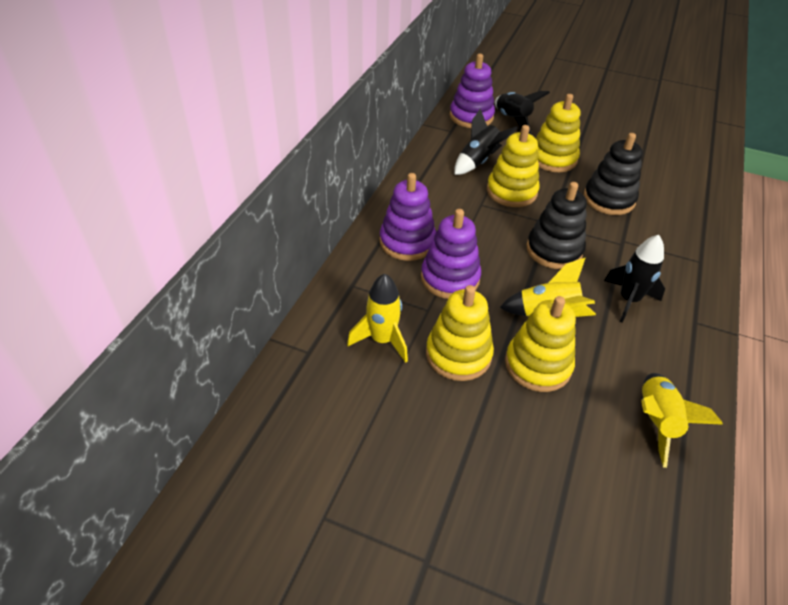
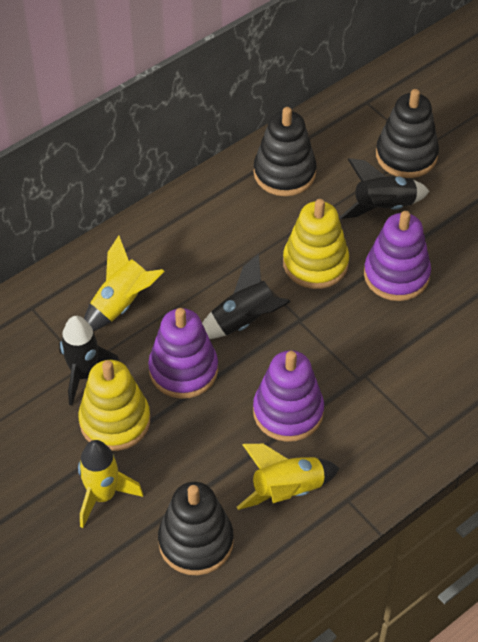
black stacking toy: 2 -> 3
yellow stacking toy: 4 -> 2

